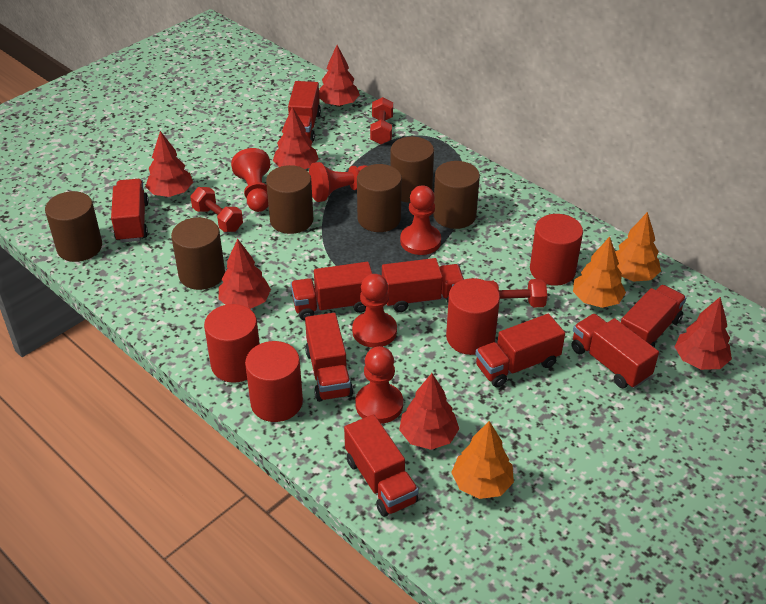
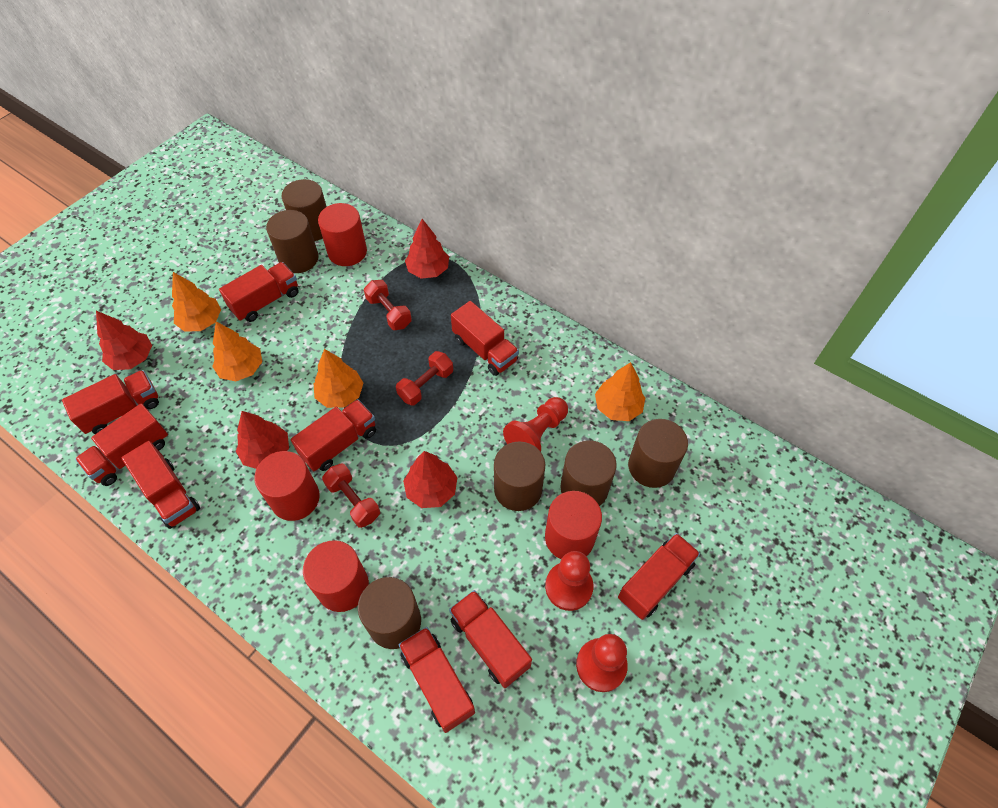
orange tree: 3 -> 4
red pawn: 5 -> 3
red tree: 6 -> 4

